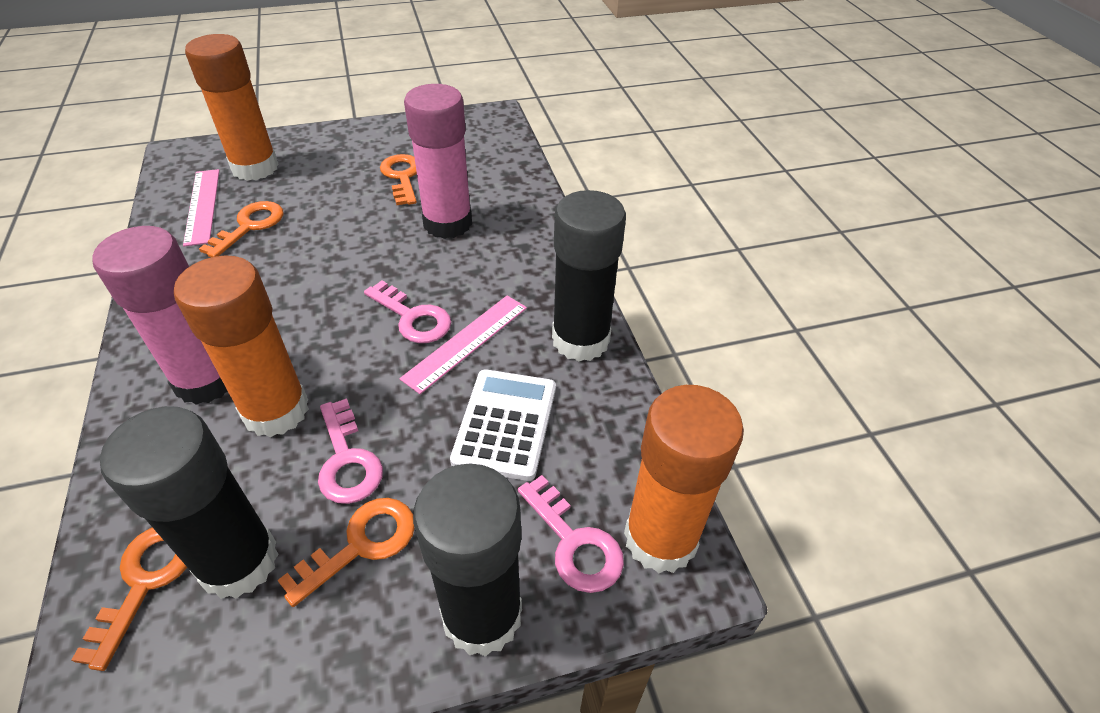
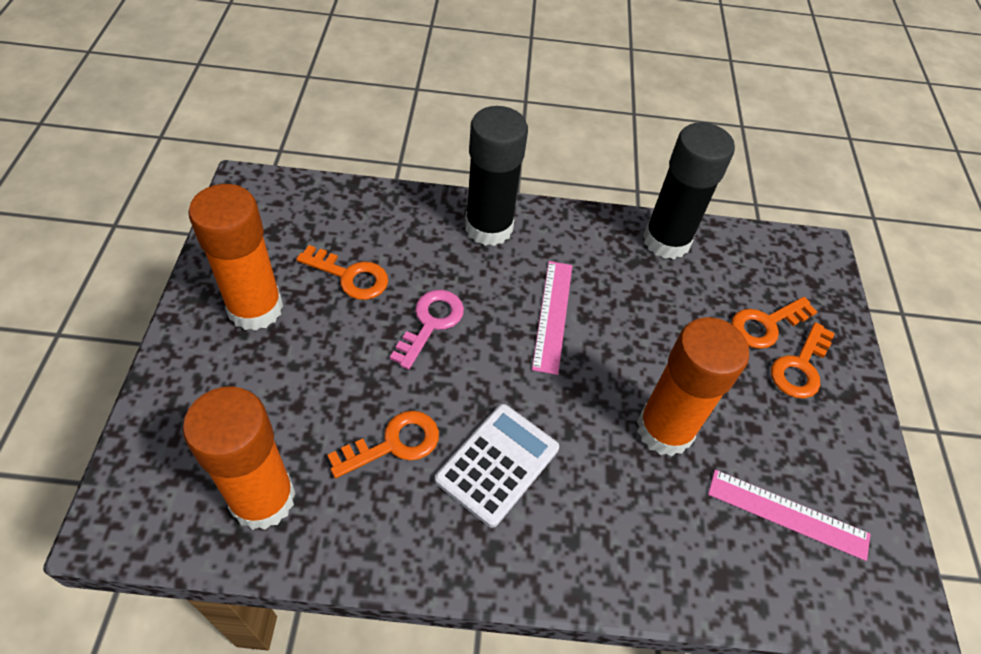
black glue stick: 3 -> 2
pink glue stick: 2 -> 0
pink key: 3 -> 1

